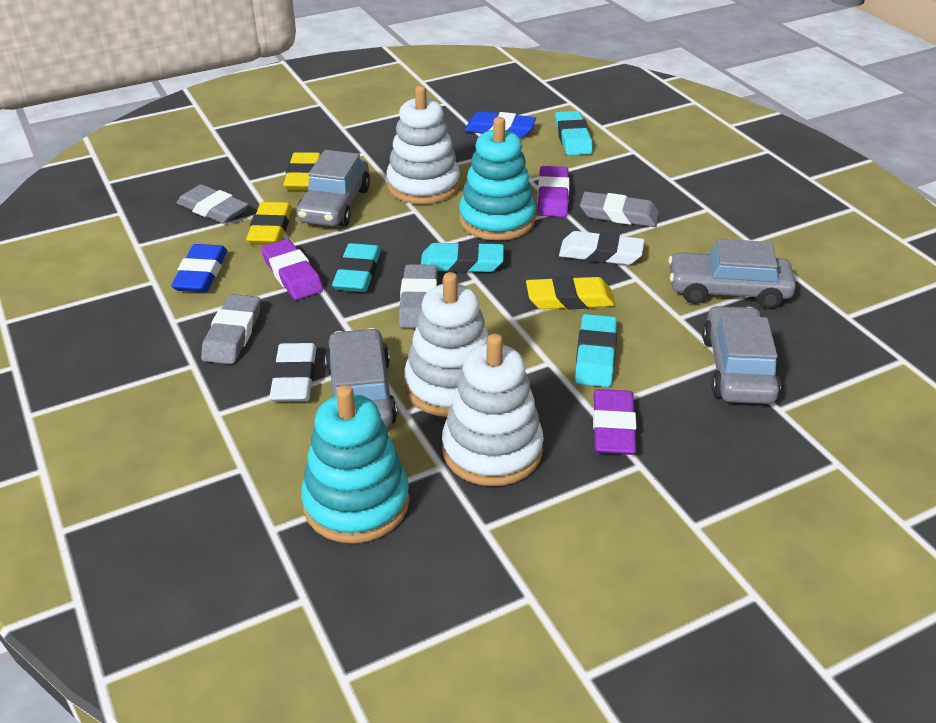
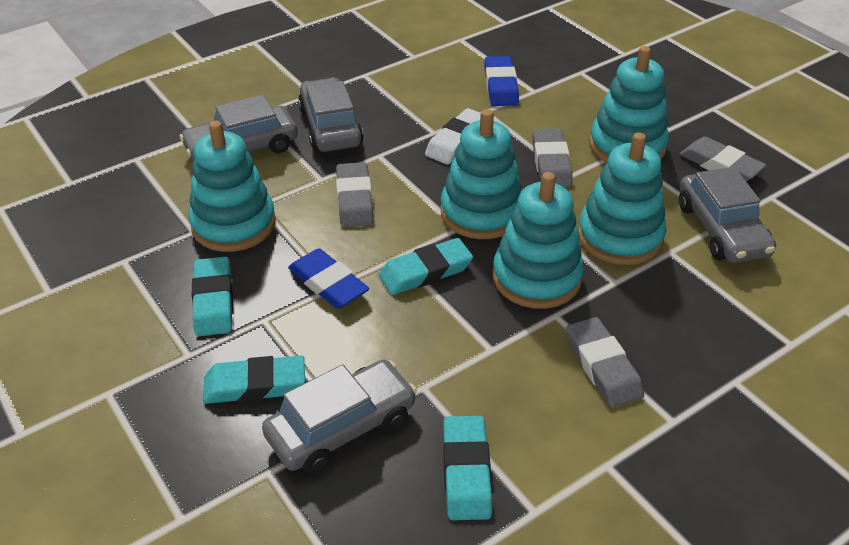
purple eraser: 3 -> 0
turquoise stacking toy: 2 -> 5
white eraser: 2 -> 1
white stacking toy: 3 -> 0
yellow eraser: 3 -> 0

